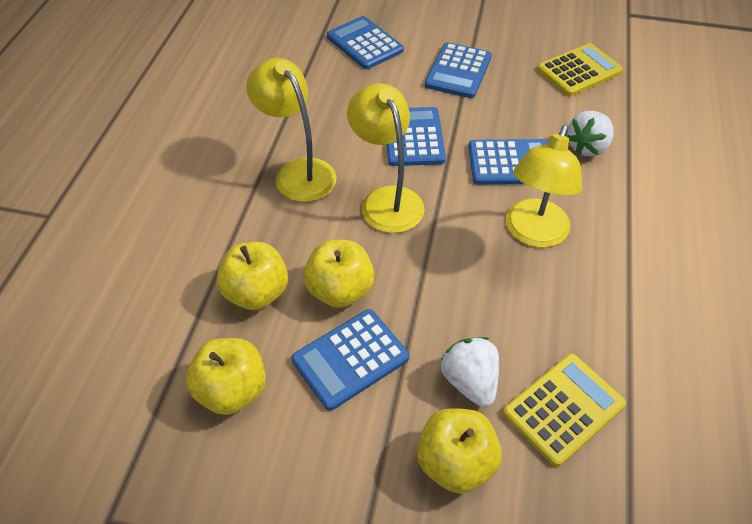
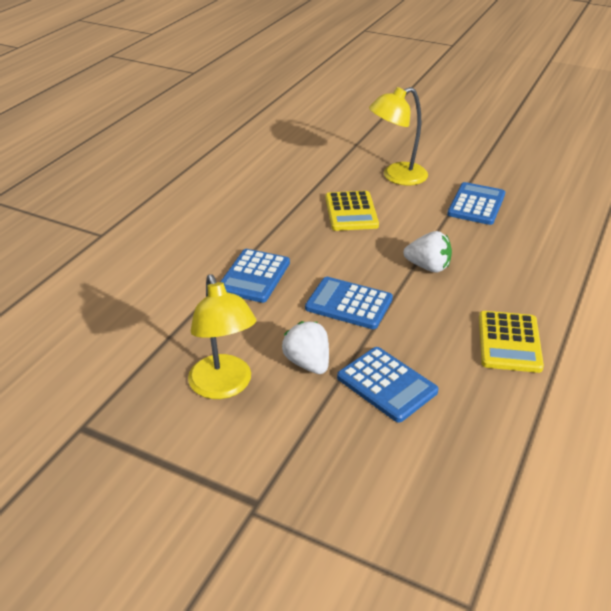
blue calculator: 5 -> 4
yellow apple: 4 -> 0
yellow lamp: 3 -> 2

